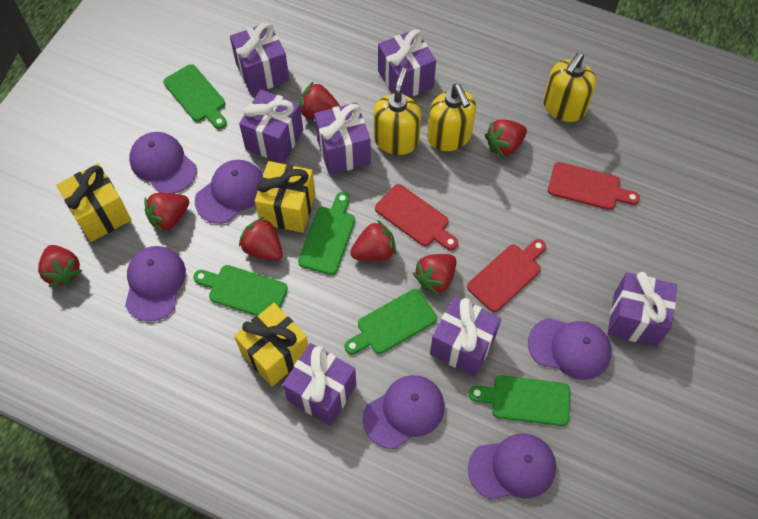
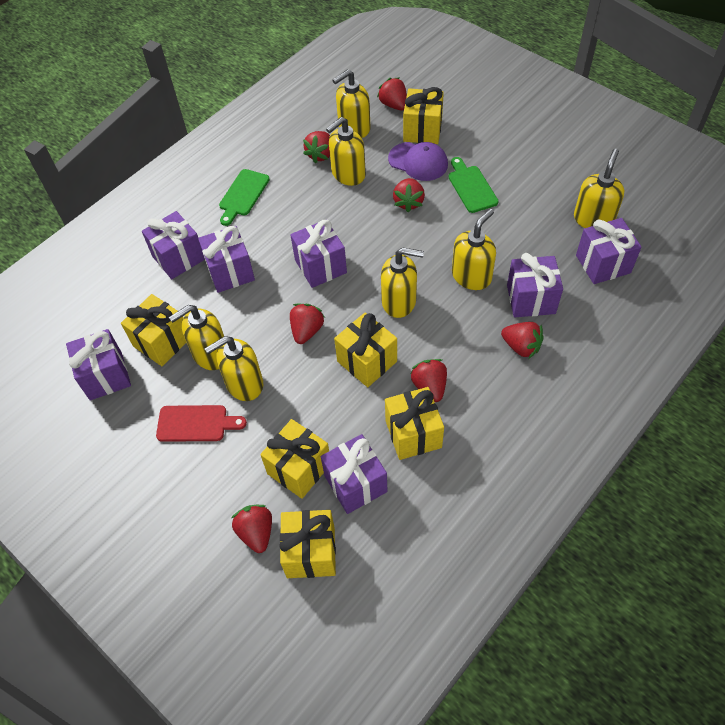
green cutting board: 5 -> 2
purple cap: 6 -> 1
red cutting board: 3 -> 1
yellow gift: 3 -> 6
yellow soap dispenser: 3 -> 7

